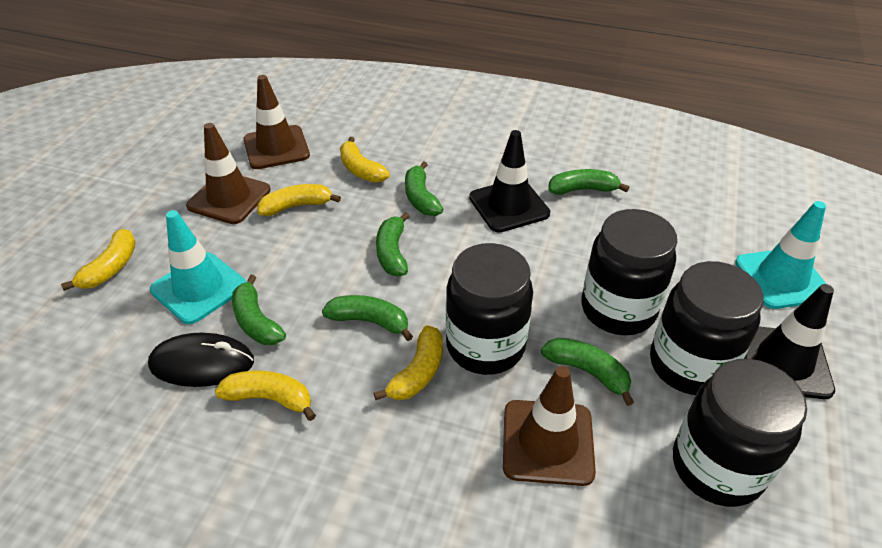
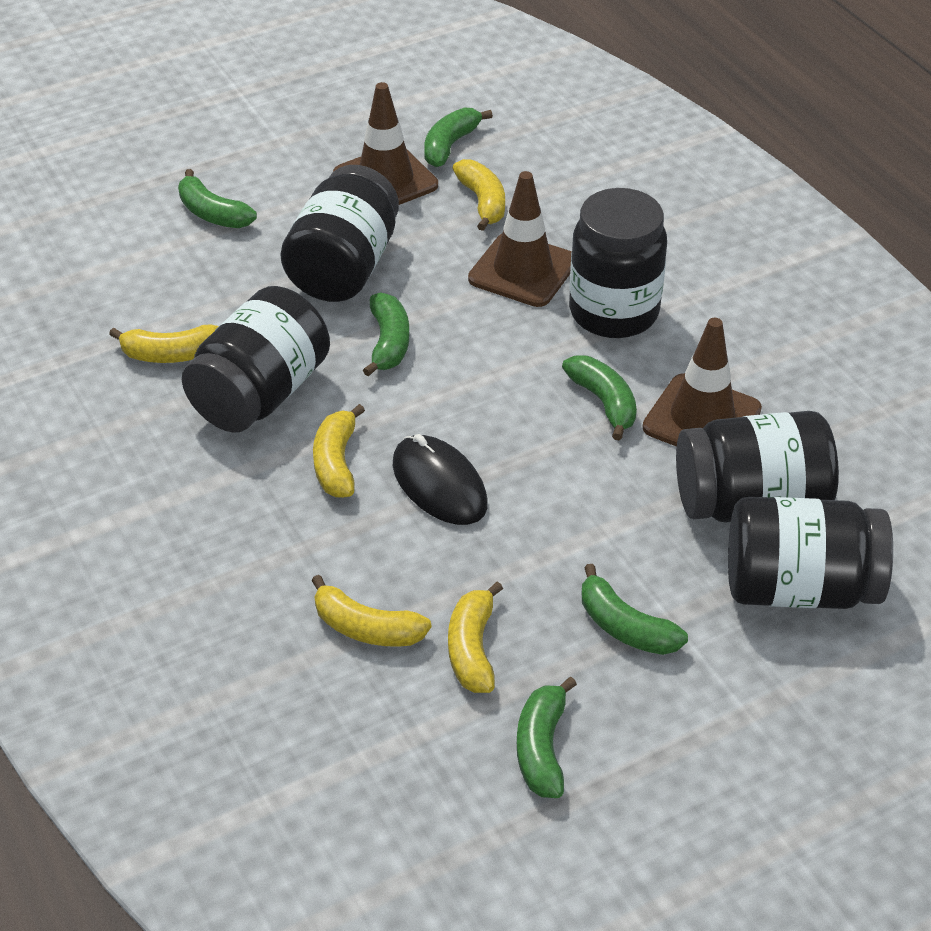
black jar: 4 -> 5
black traffic cone: 2 -> 0
turquoise traffic cone: 2 -> 0

